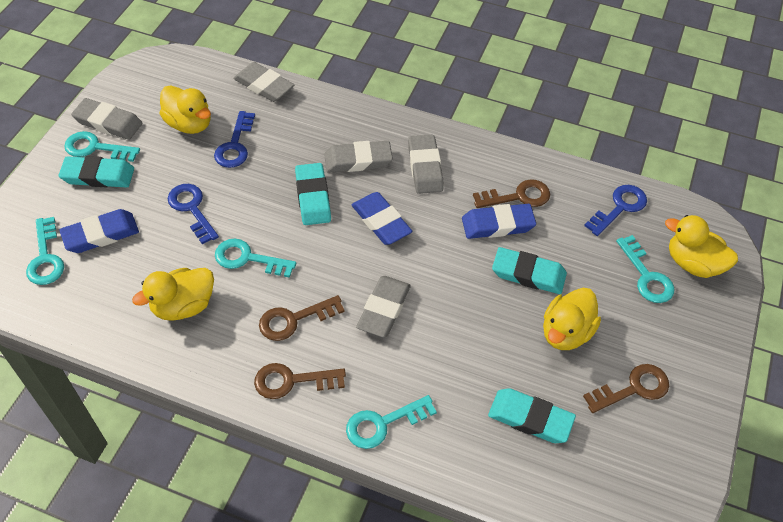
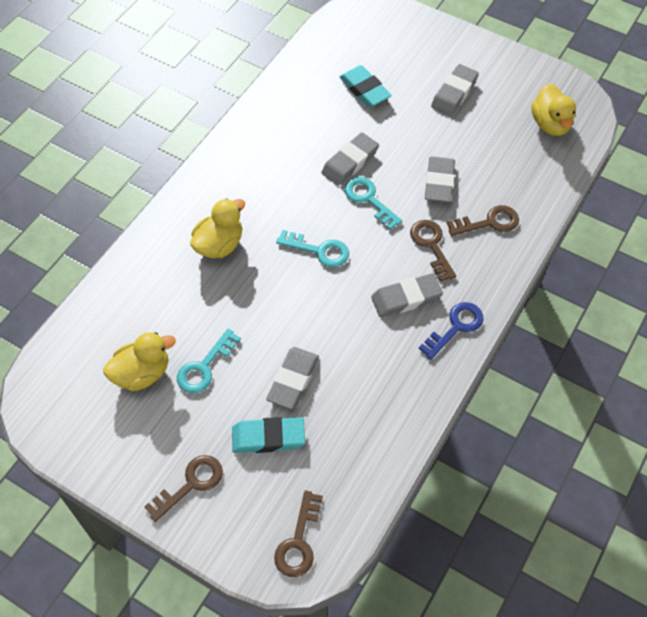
blue eraser: 3 -> 0
blue key: 3 -> 1
turquoise eraser: 4 -> 2
turquoise key: 5 -> 3
yellow duck: 4 -> 3

